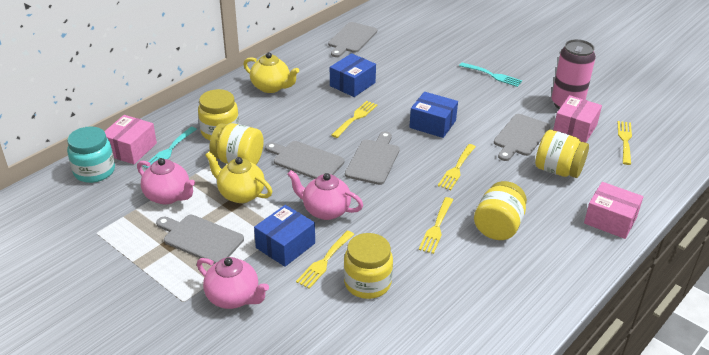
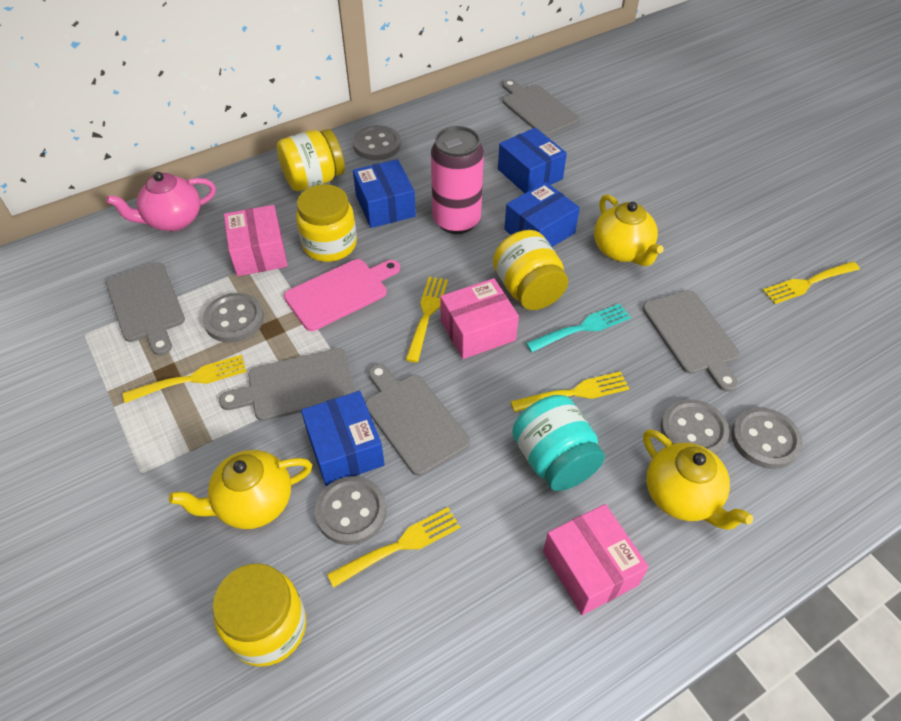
blue box: 3 -> 4
grey button: 0 -> 5
pink cutting board: 0 -> 1
pink teapot: 3 -> 1
turquoise fork: 2 -> 1
yellow jar: 5 -> 4
yellow teapot: 2 -> 3

